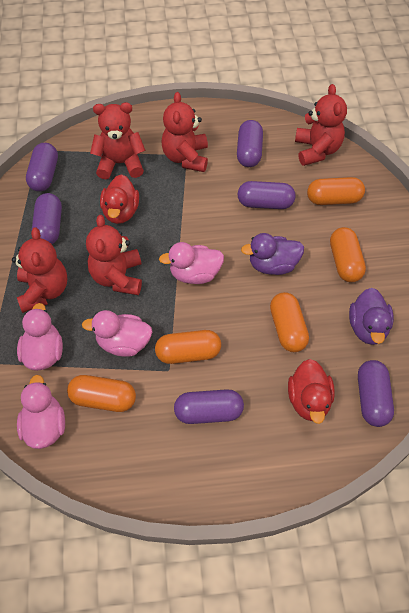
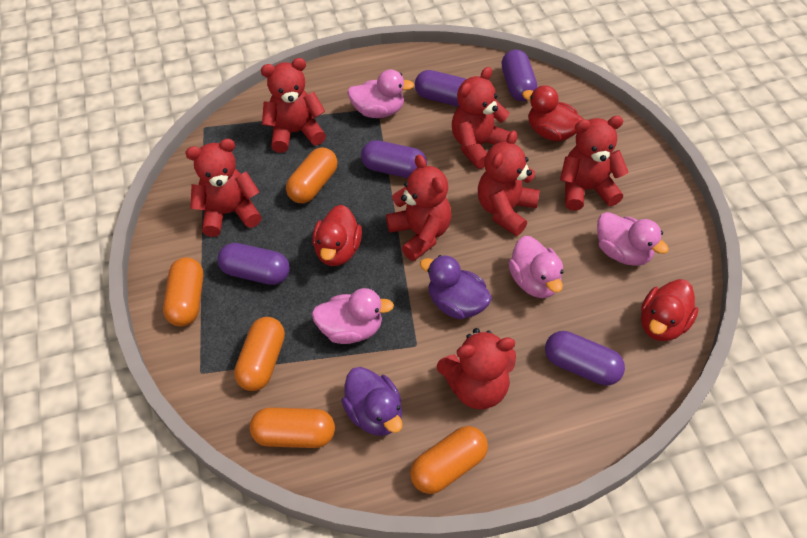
purple capsule: 6 -> 5
red duck: 2 -> 3
red teddy bear: 5 -> 7

